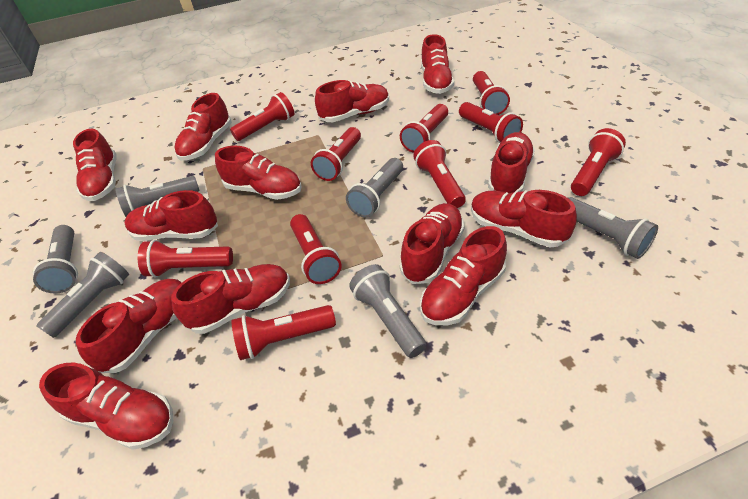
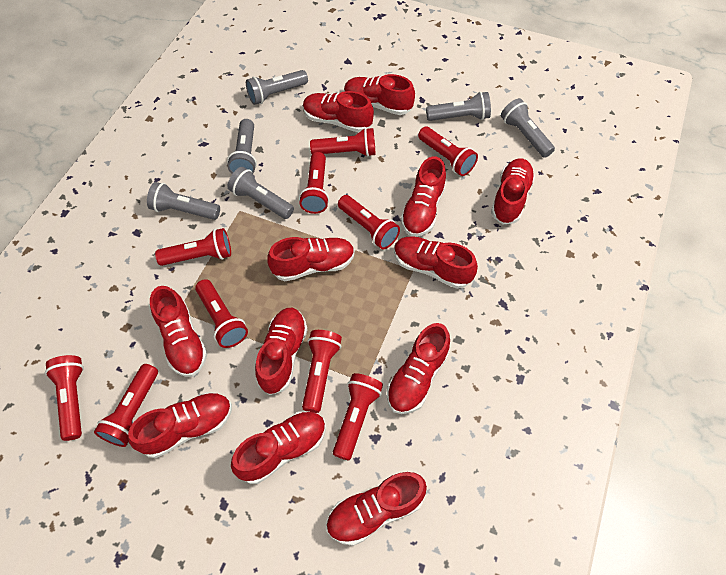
red shoe: 13 -> 12

